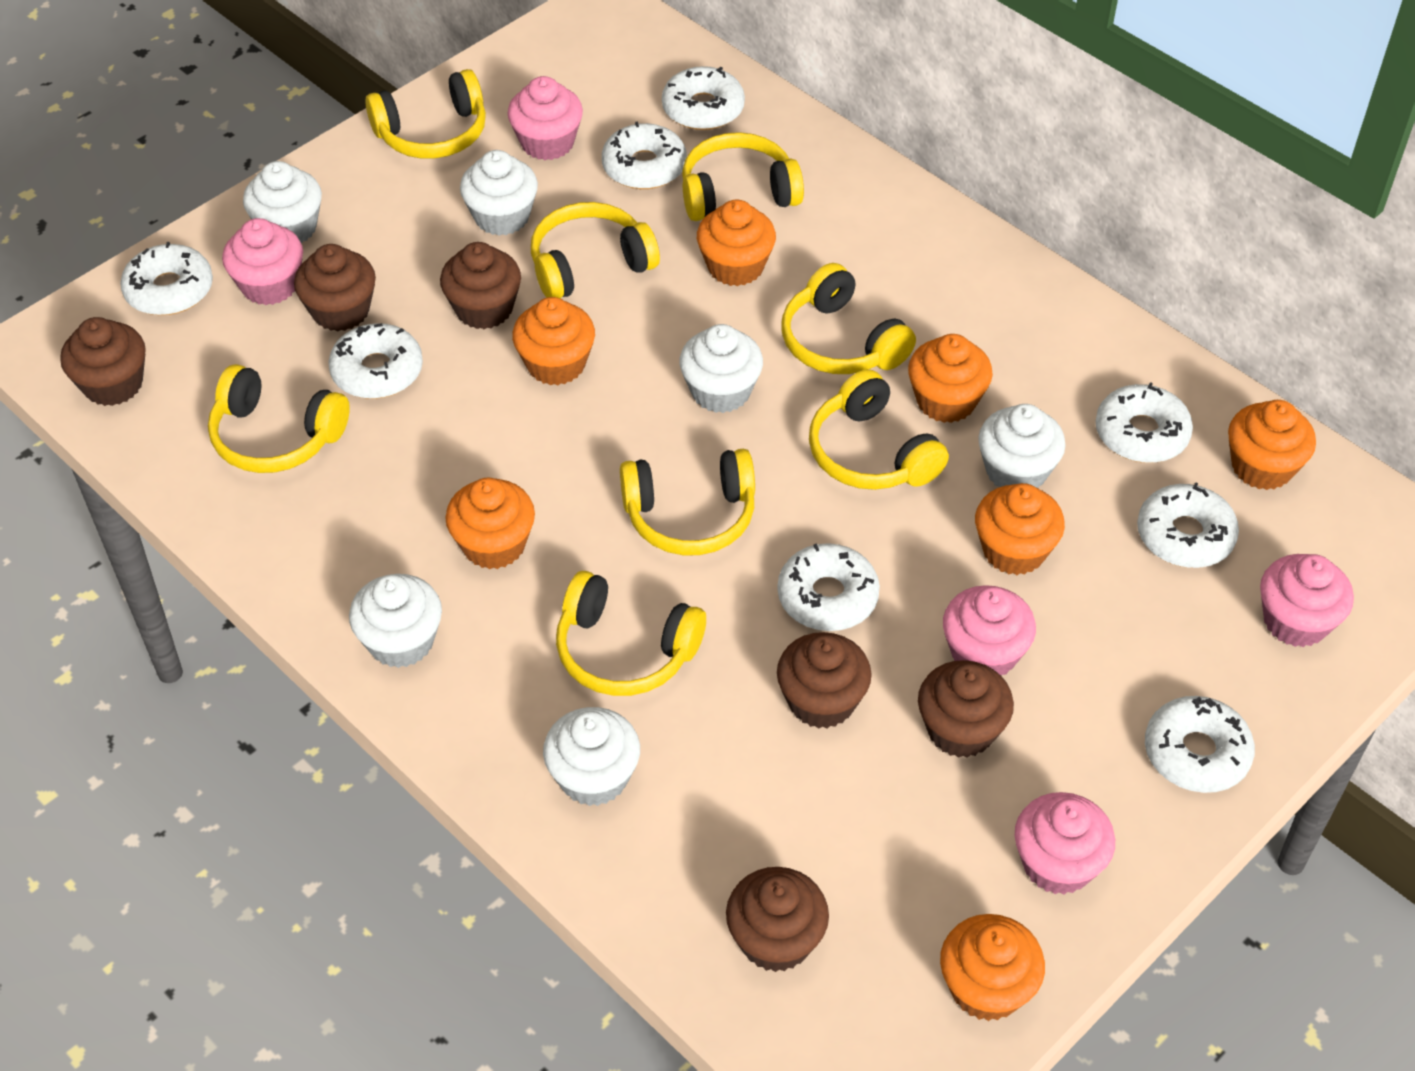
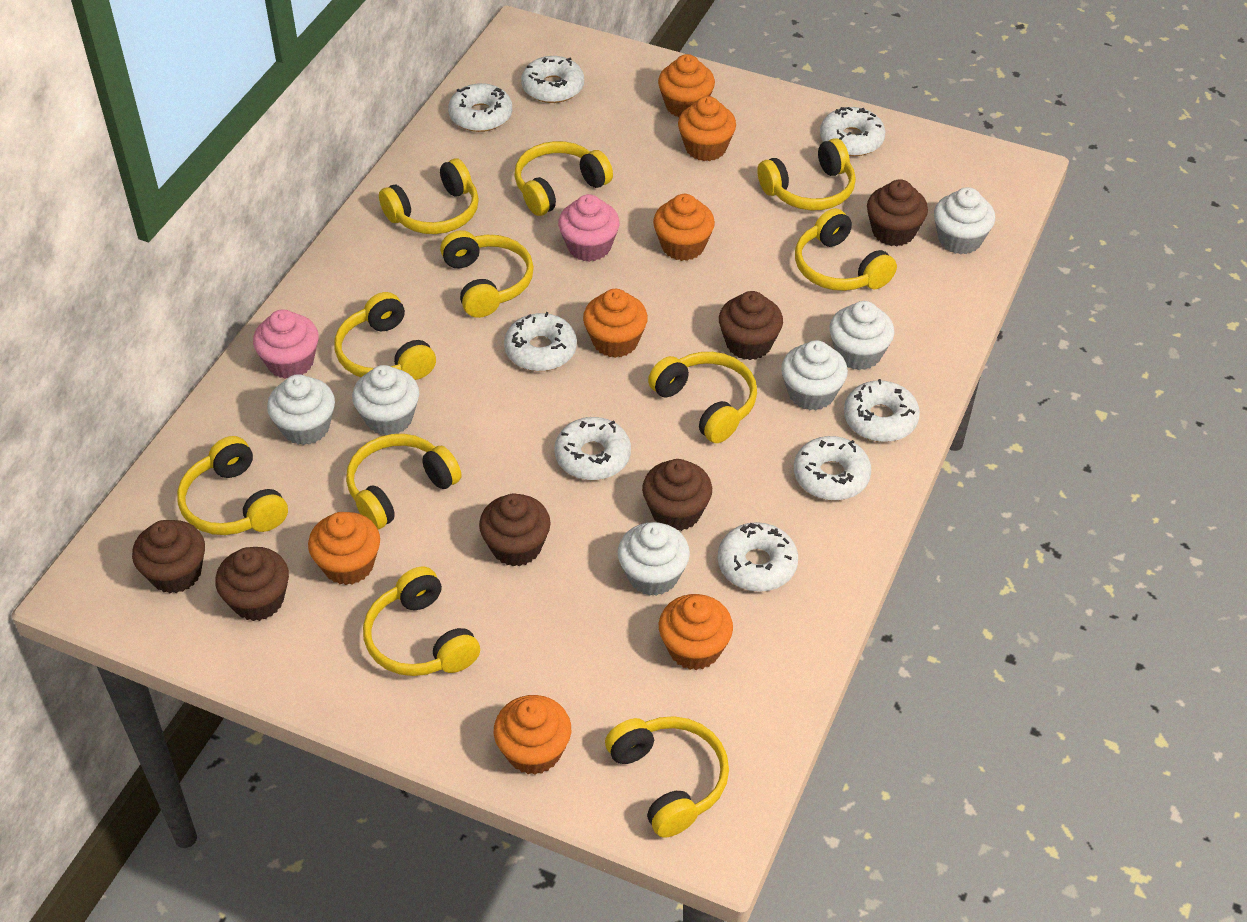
pink cupcake: 5 -> 2
yellow headphones: 8 -> 11

